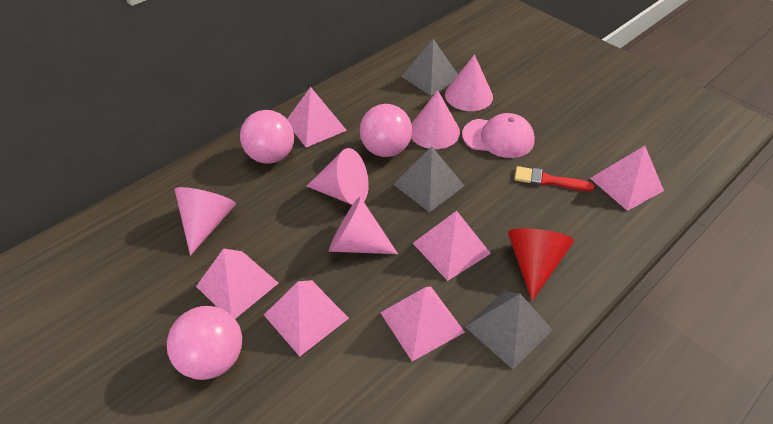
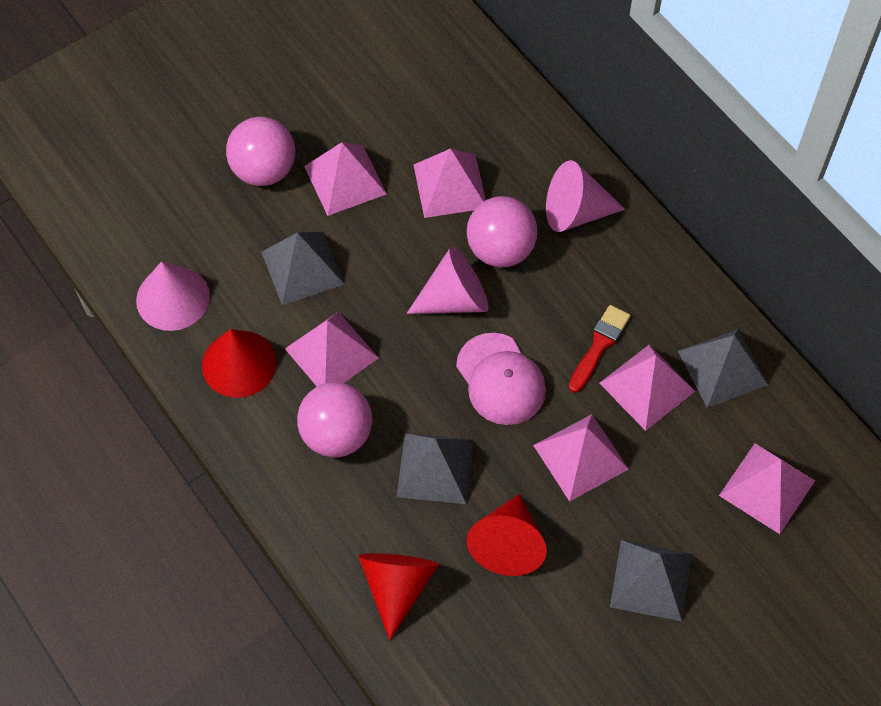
grey pyramid: 3 -> 4
pink cone: 5 -> 3
red cone: 1 -> 3

